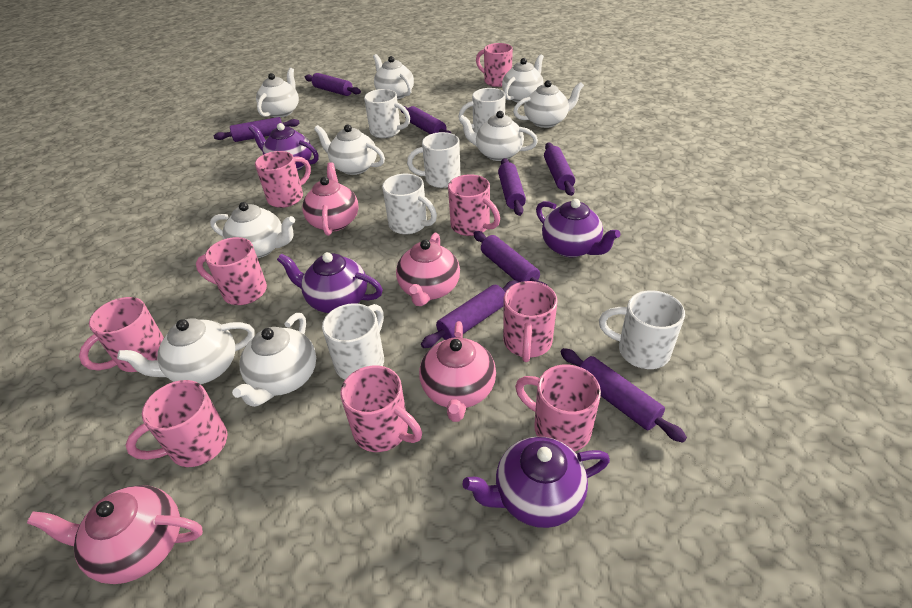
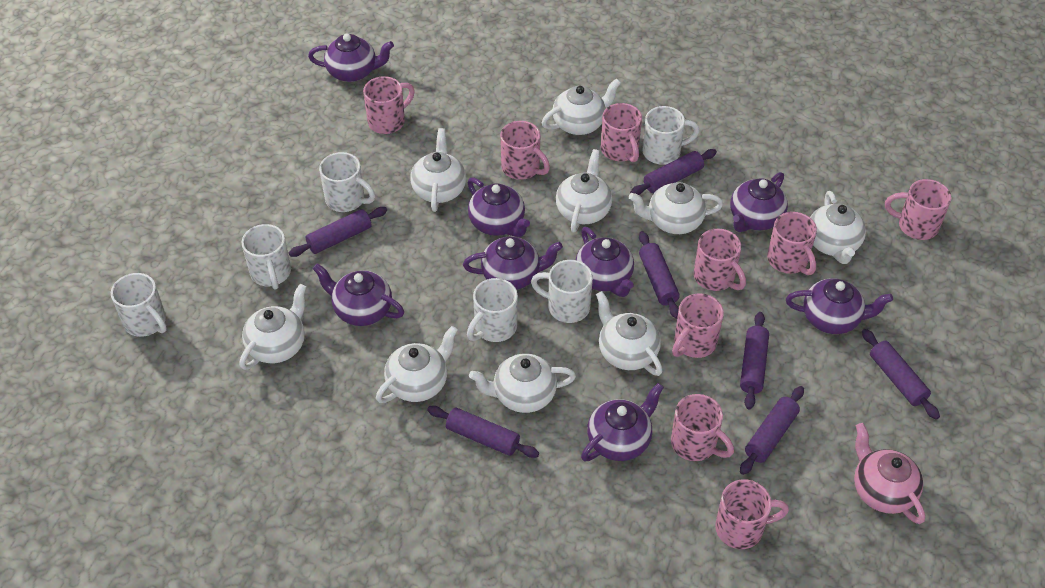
pink teapot: 4 -> 1
purple rolling pin: 8 -> 7
purple teapot: 4 -> 8

